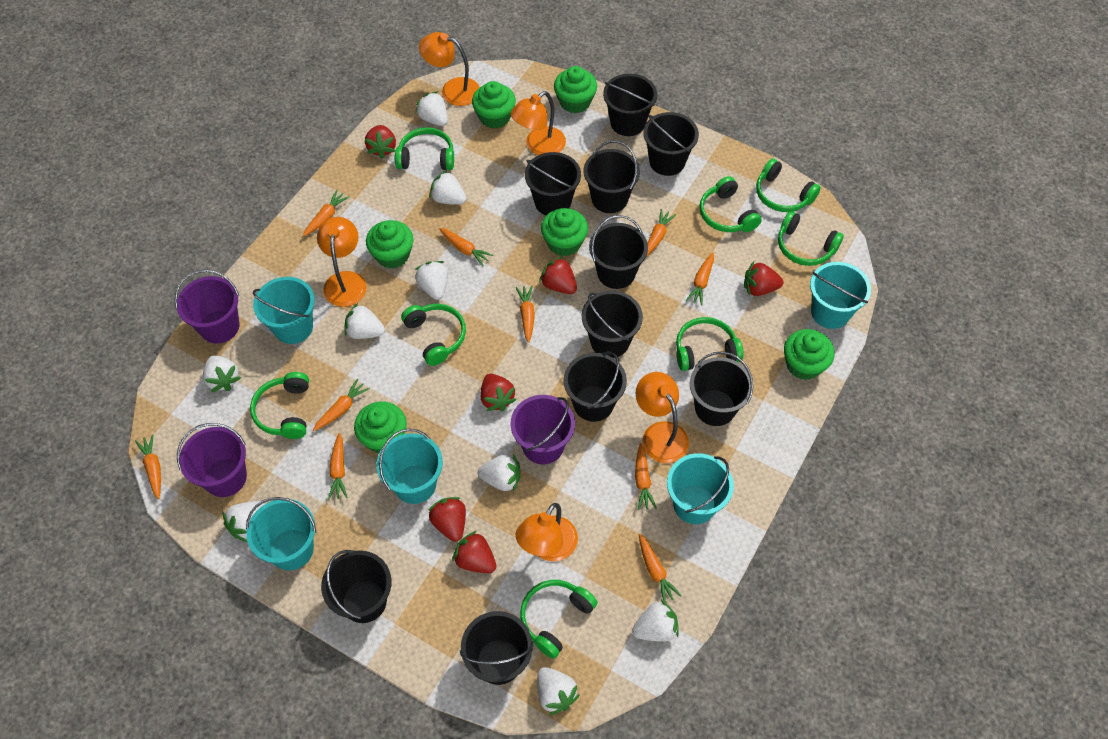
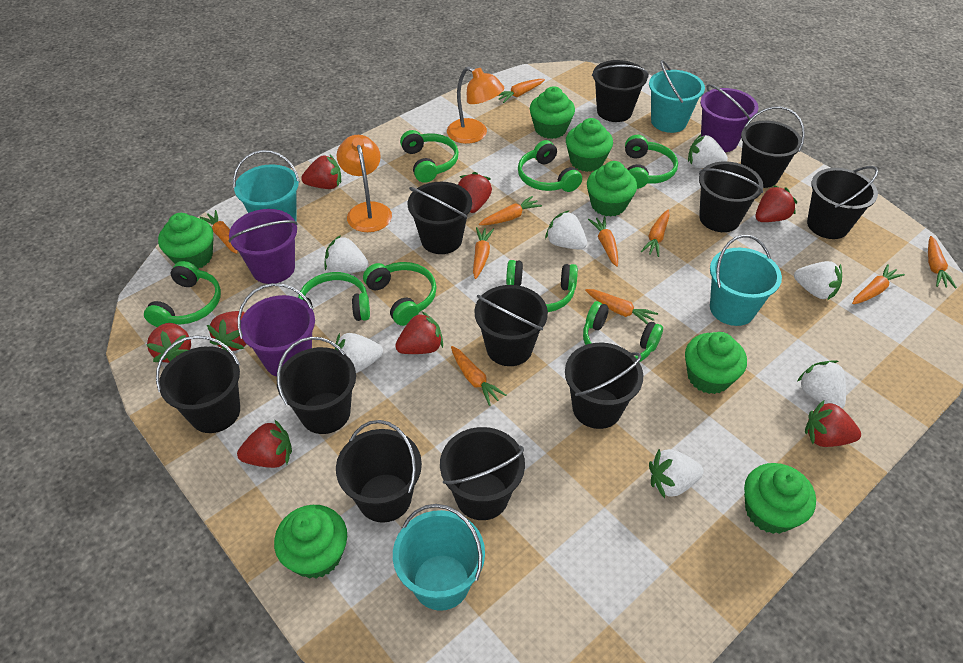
black bucket: 10 -> 11
green cupcake: 6 -> 7
orange lamp: 5 -> 2
red strawberry: 6 -> 8
turquoise bucket: 5 -> 4
white strawberry: 9 -> 7

